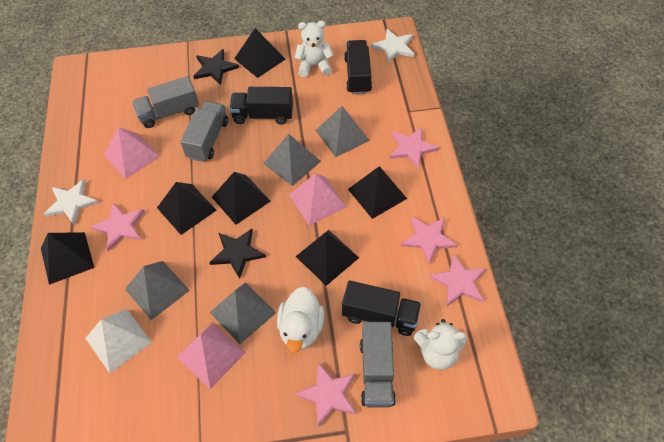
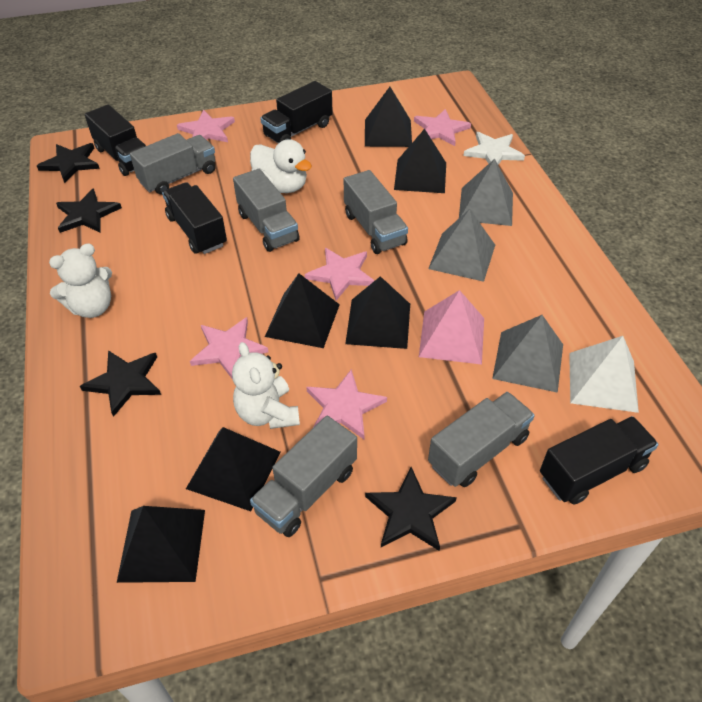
black star: 2 -> 4
black truck: 3 -> 4
grey pyramid: 4 -> 3
grey truck: 3 -> 5
pink pyramid: 3 -> 1
white star: 2 -> 1

